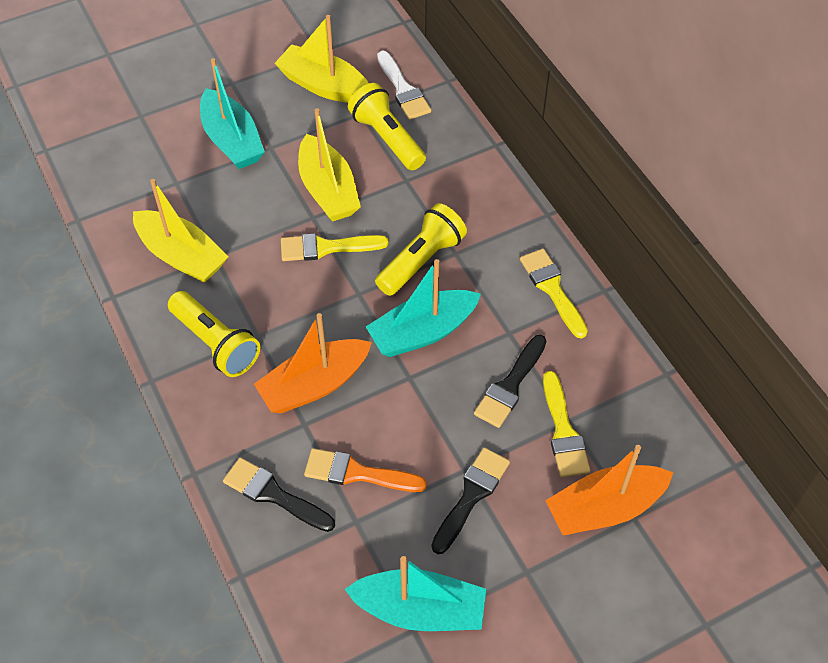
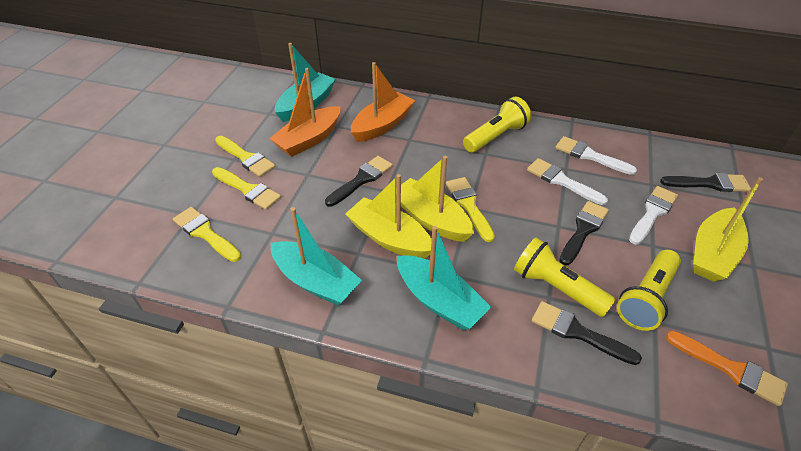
black brush: 3 -> 4
white brush: 1 -> 3
yellow brush: 3 -> 4

